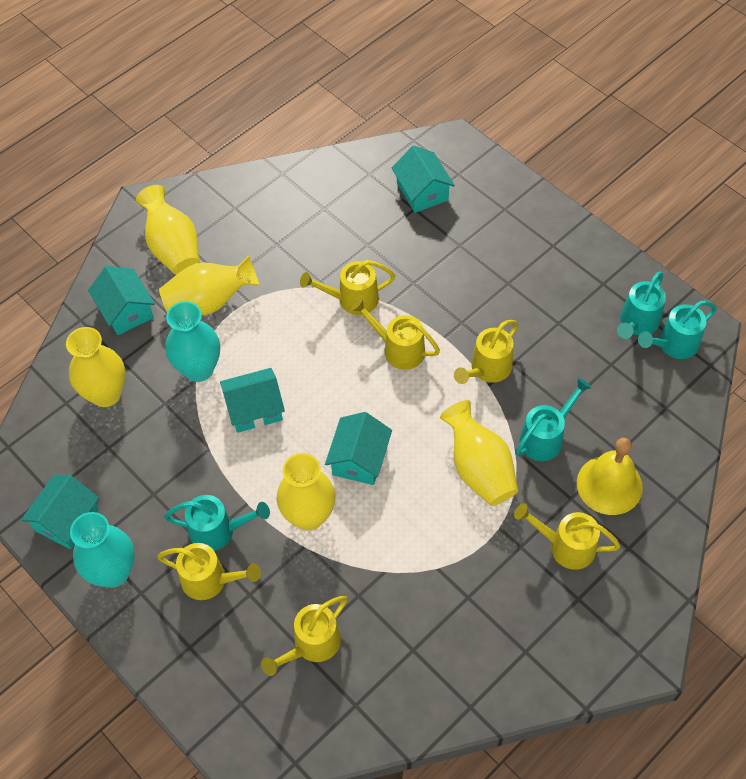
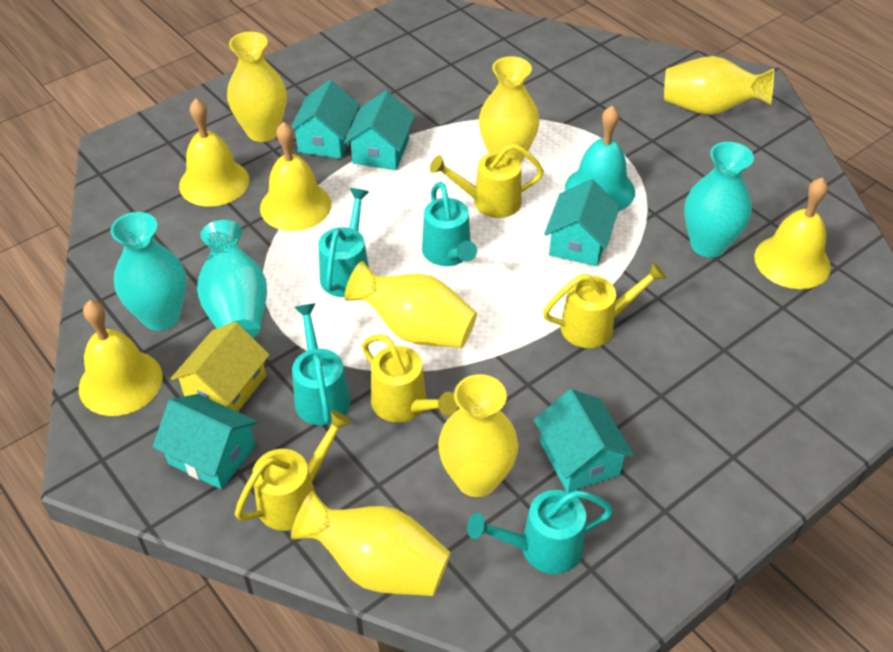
turquoise bell: 0 -> 1
turquoise vase: 2 -> 3
yellow bell: 1 -> 4
yellow house: 0 -> 1
yellow vase: 5 -> 6
yellow watering can: 6 -> 4

